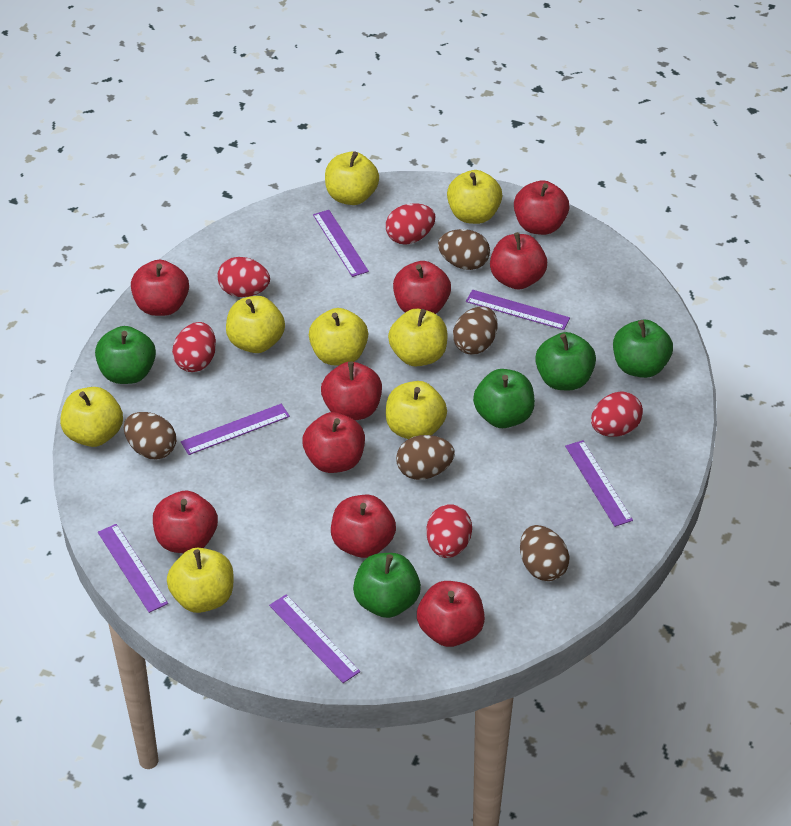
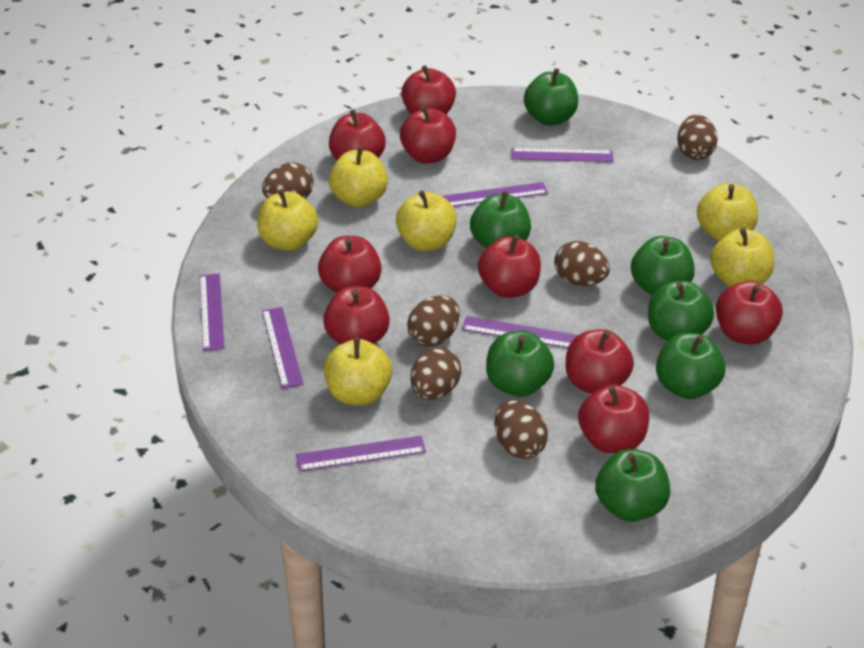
brown egg: 5 -> 6
green apple: 5 -> 7
red egg: 5 -> 0
yellow apple: 8 -> 6

